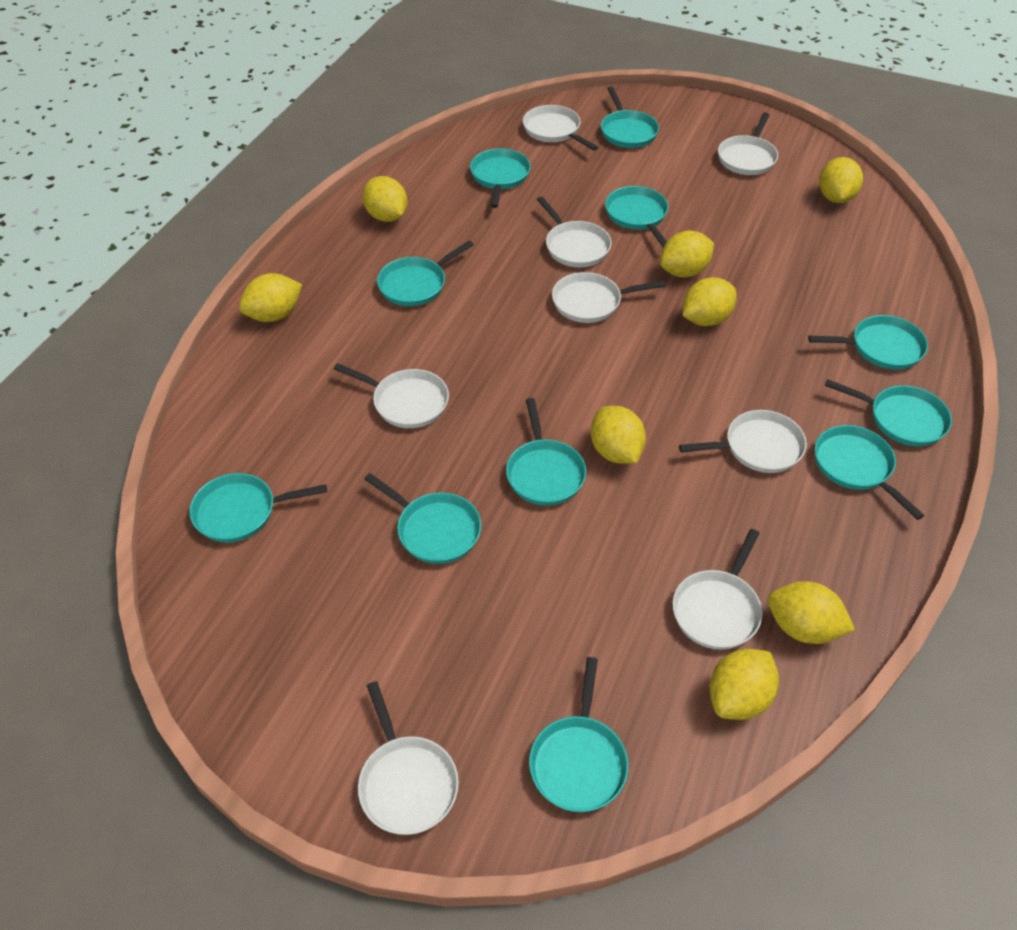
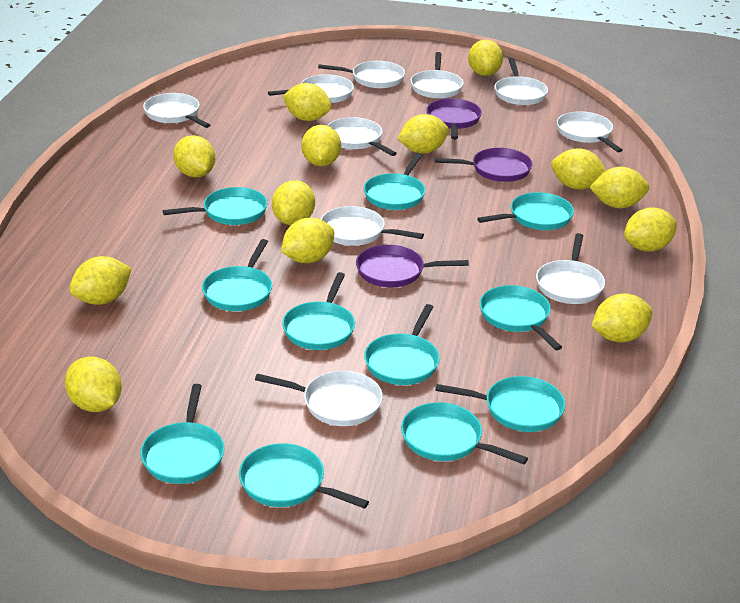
purple pan: 0 -> 3
white pan: 8 -> 10
yellow lemon: 8 -> 13

